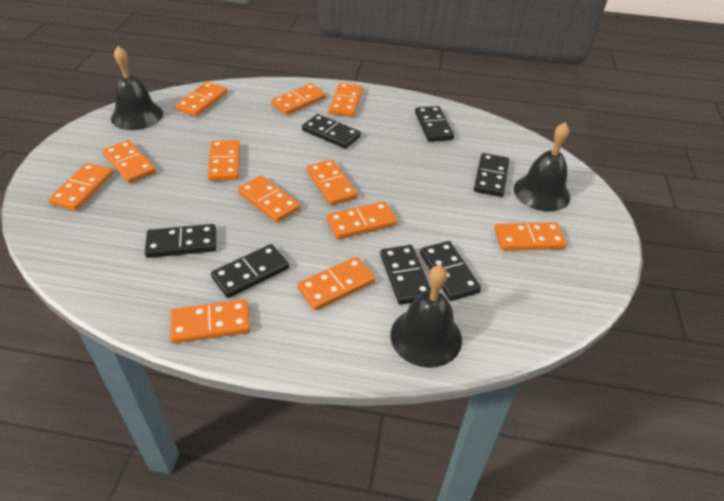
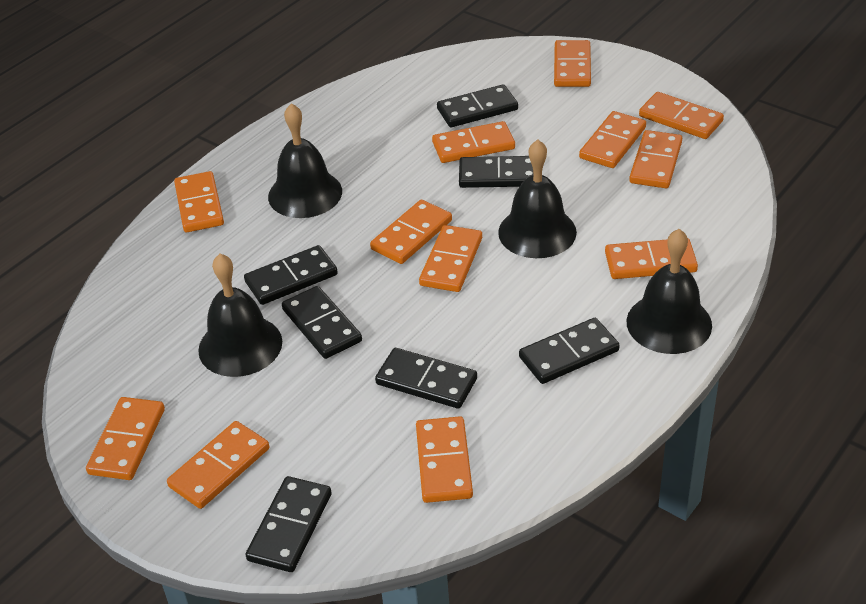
black bell: 3 -> 4

